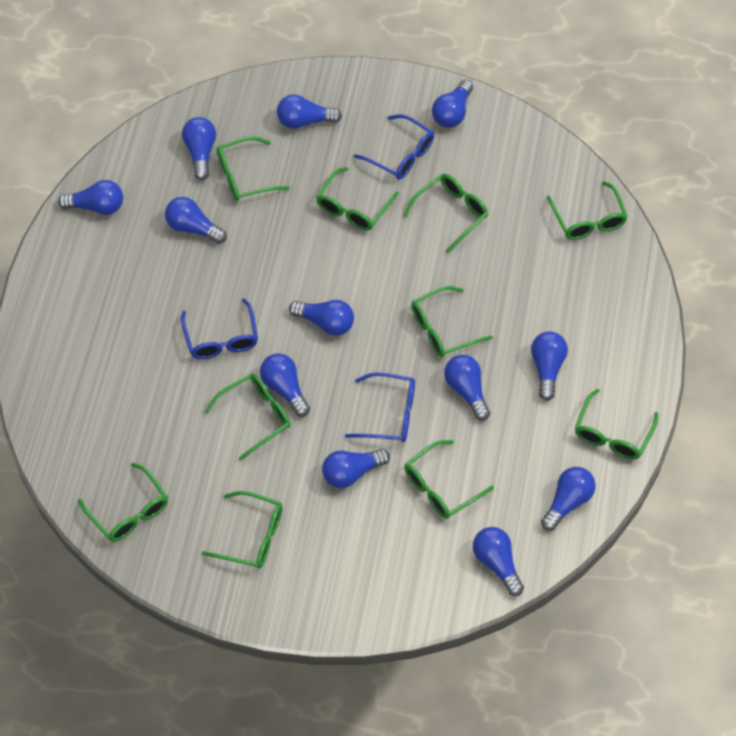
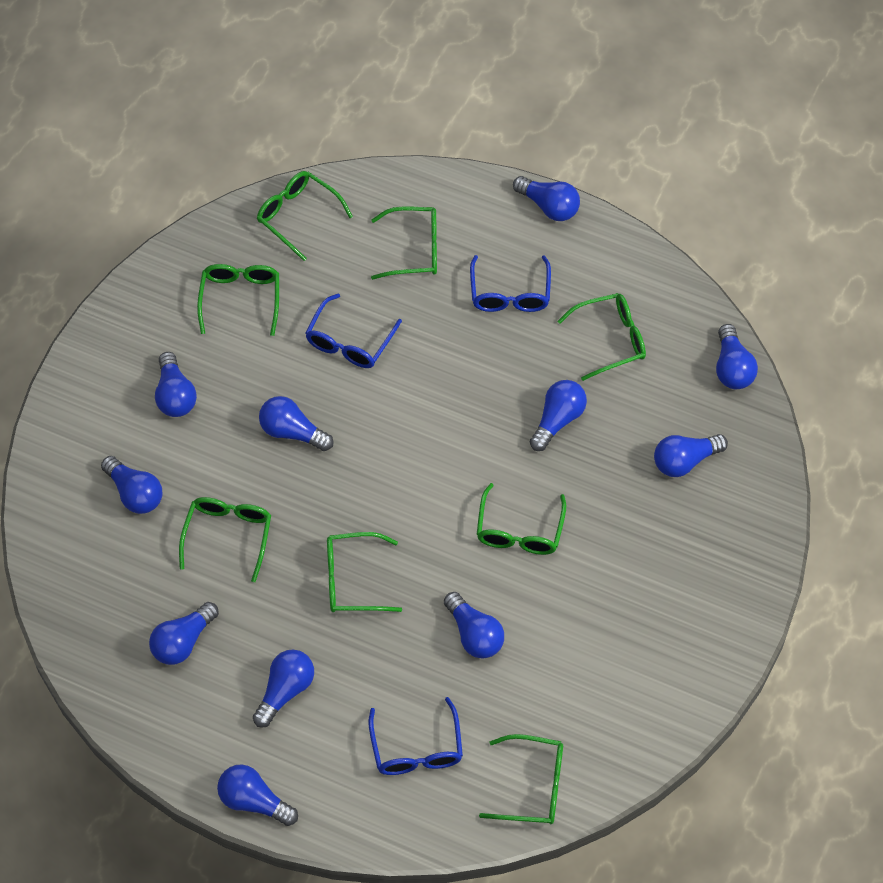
blue light bulb: 12 -> 11
green glasses: 10 -> 8

